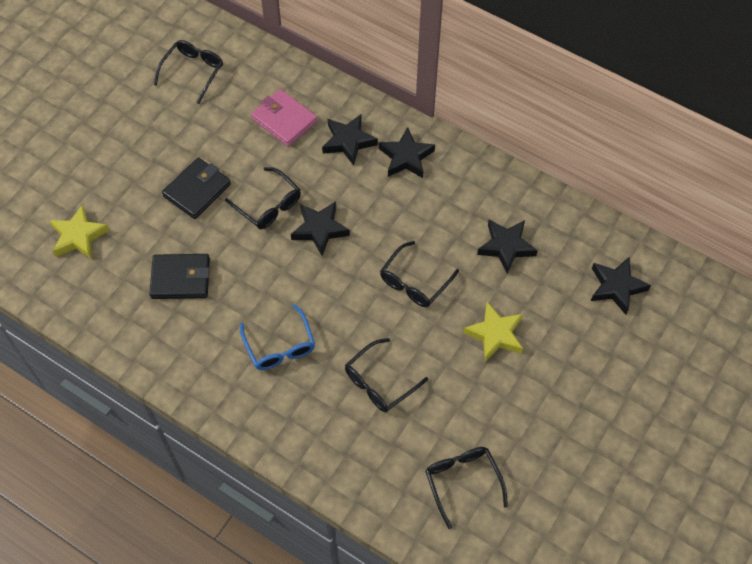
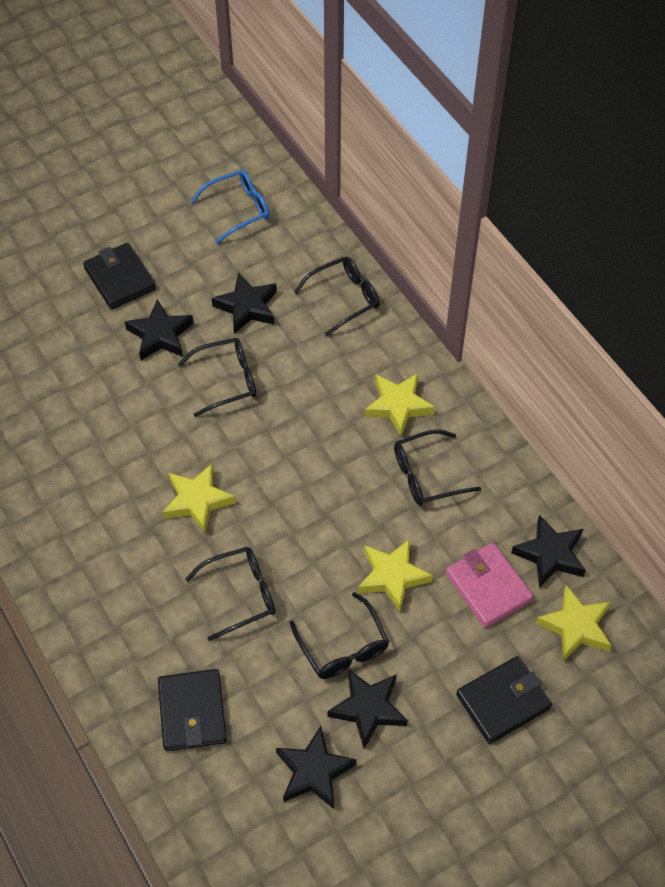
black wallet: 2 -> 3
yellow star: 2 -> 4

